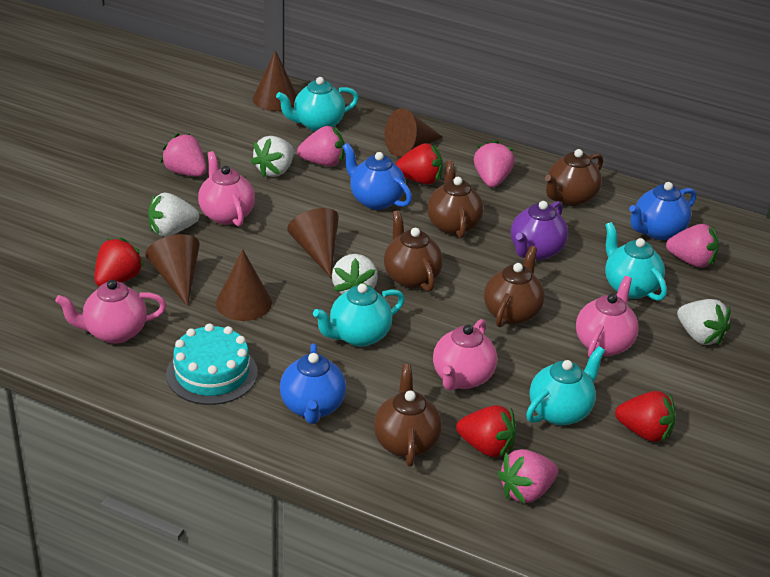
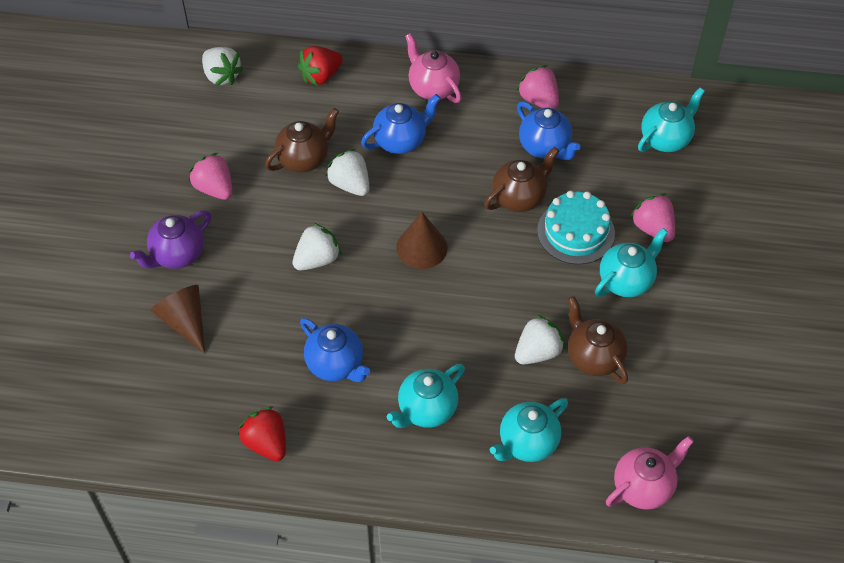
brown cone: 5 -> 2
brown teapot: 5 -> 3
pink strawberry: 5 -> 3
pink teapot: 4 -> 2
red strawberry: 4 -> 2

